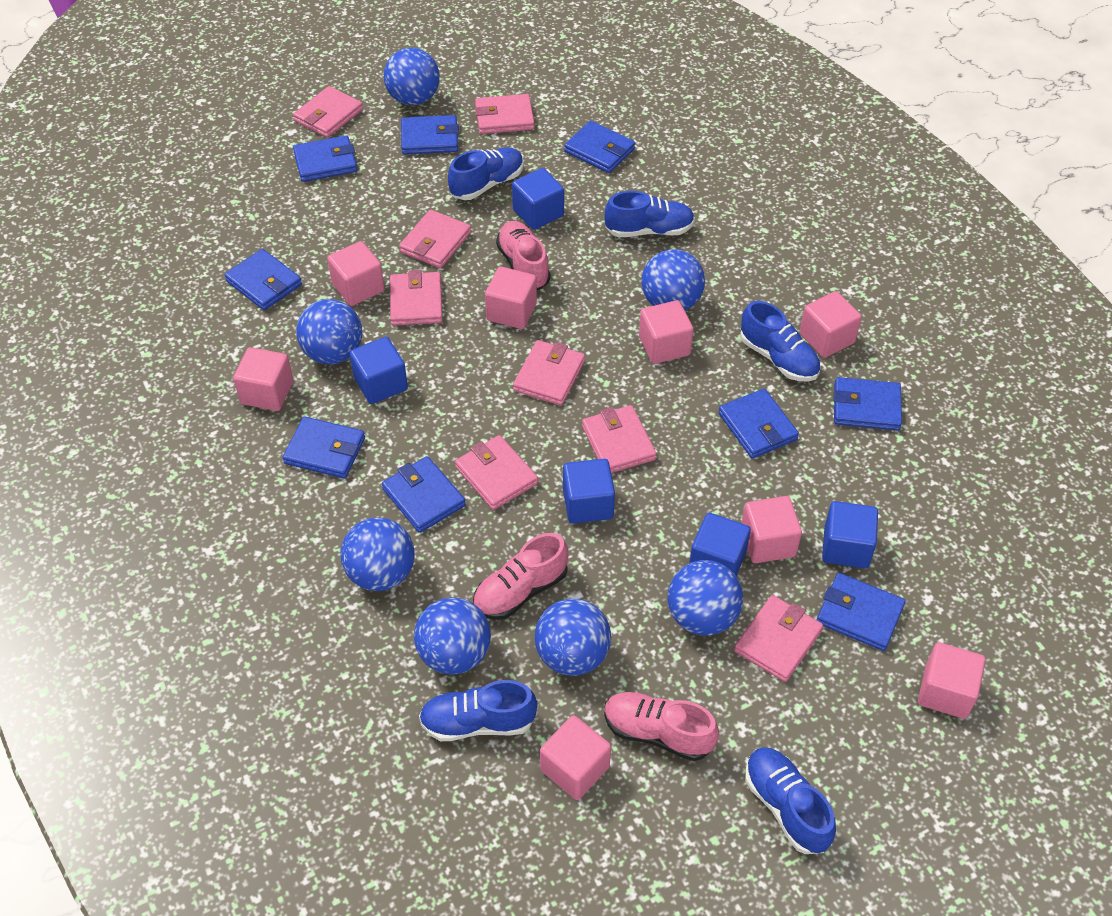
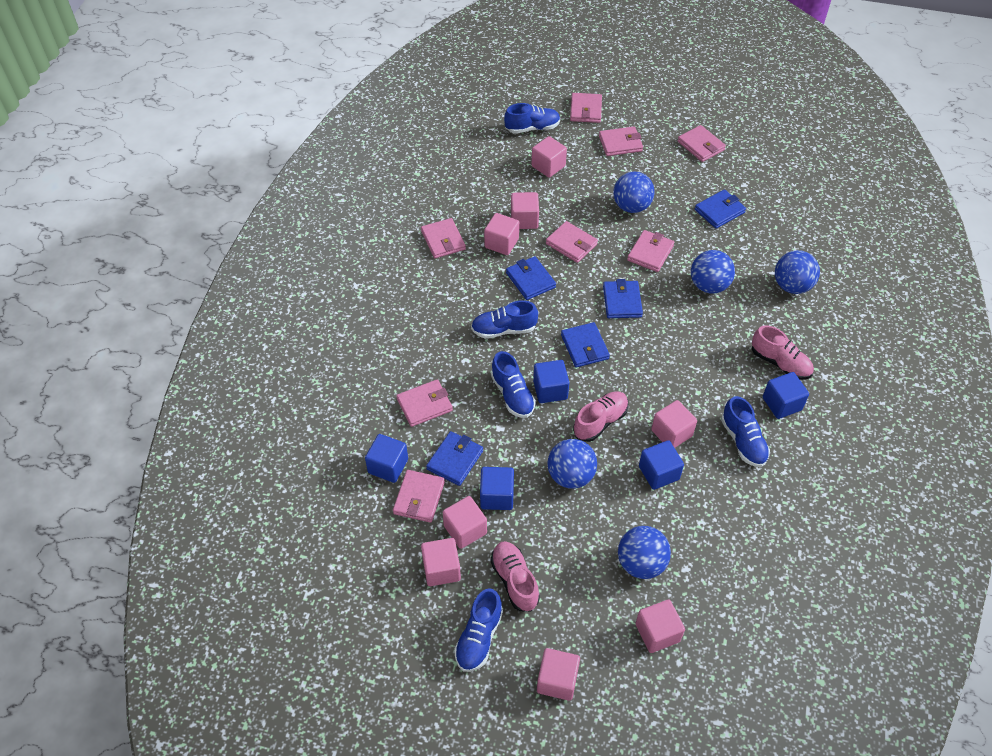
blue ball: 7 -> 5
blue wallet: 9 -> 5

